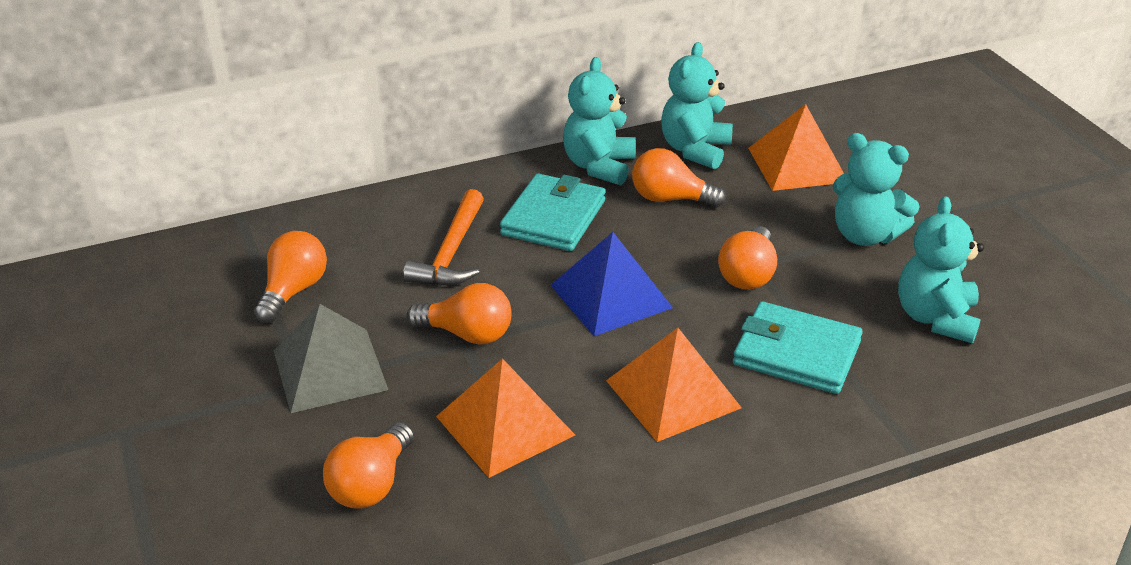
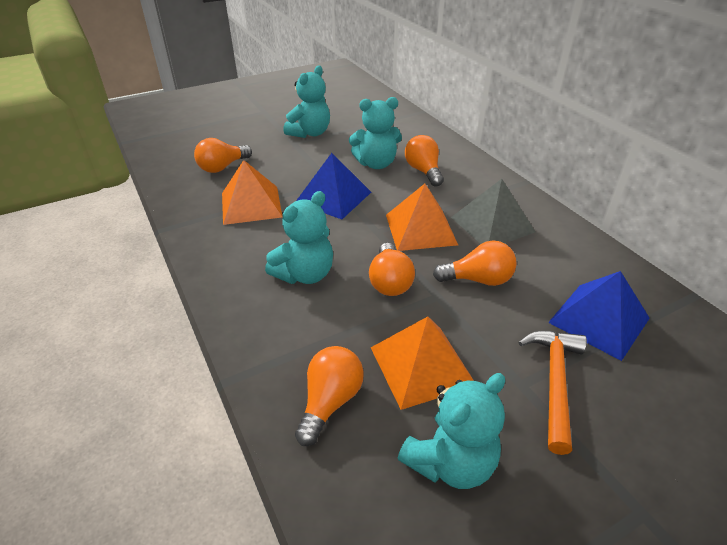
blue pyramid: 1 -> 2
turquoise wallet: 2 -> 0

